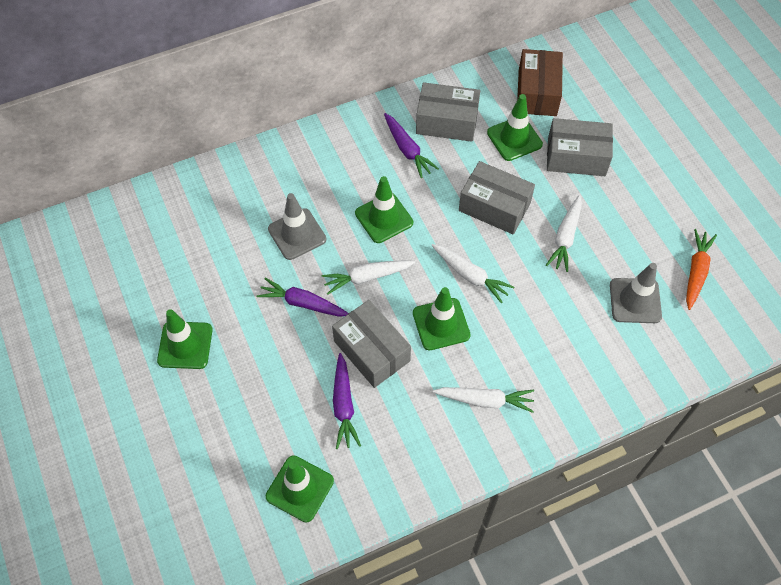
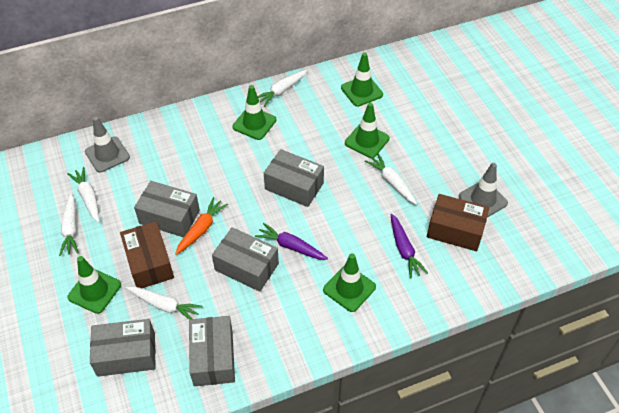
brown box: 1 -> 2
grey box: 4 -> 5
purple carrot: 3 -> 2
white carrot: 4 -> 5

